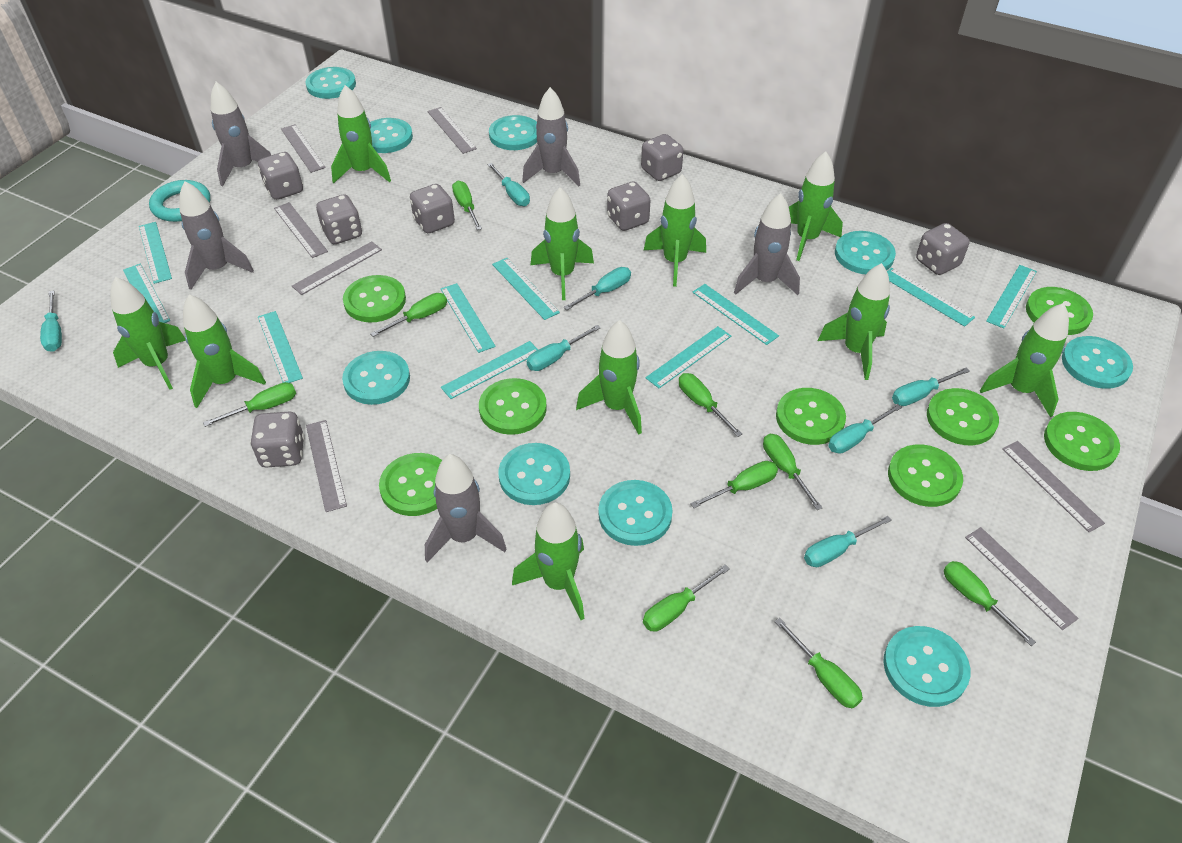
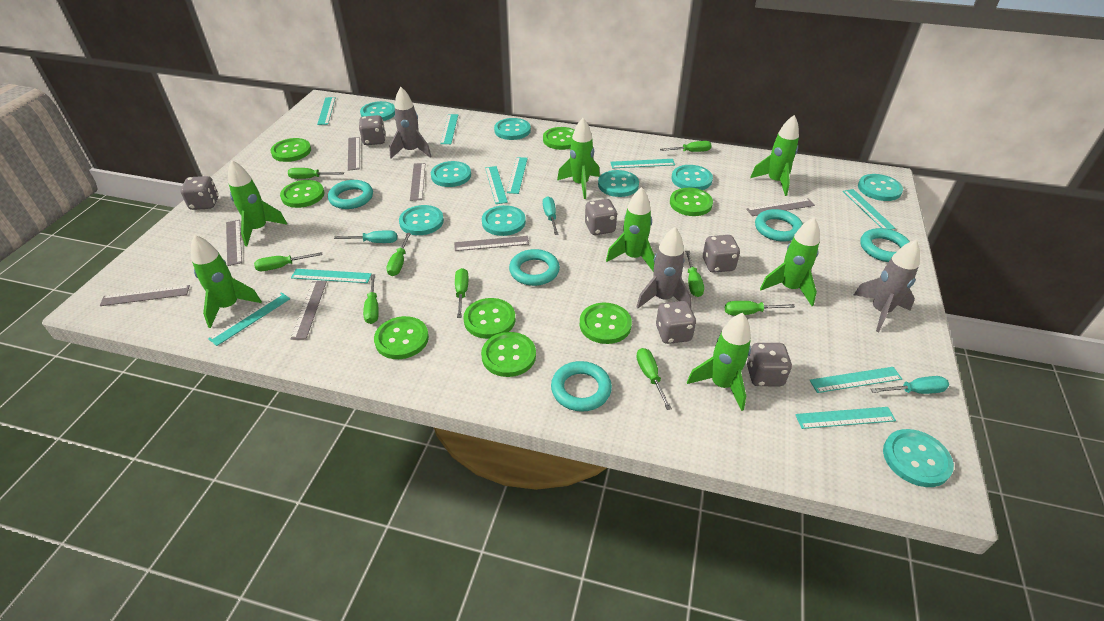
green rocket: 10 -> 7
grey dice: 7 -> 6
grey rocket: 5 -> 3
turquoise ring: 1 -> 5
turquoise screwdriver: 7 -> 3

